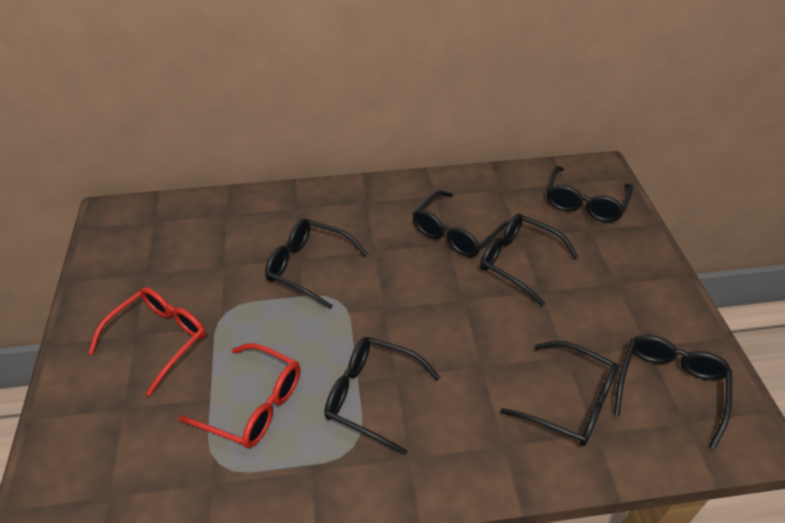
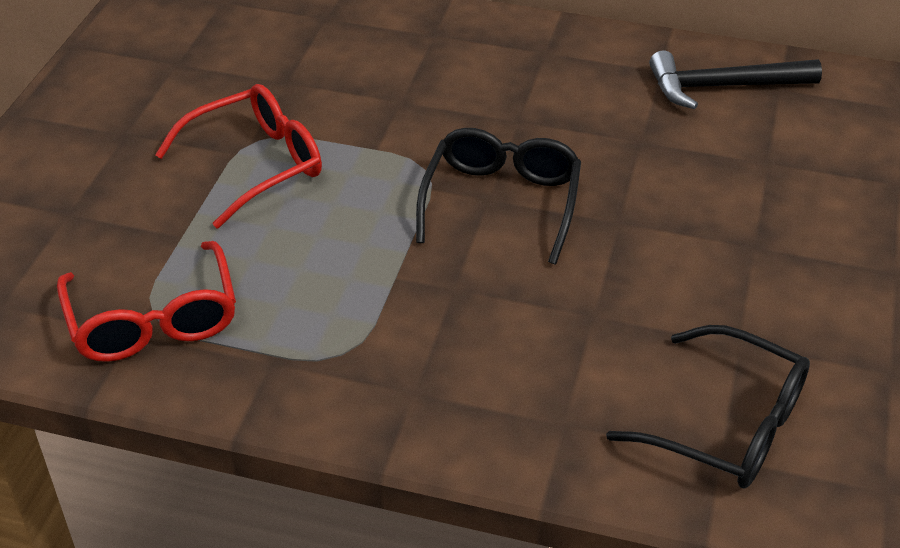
black glasses: 7 -> 2
black hammer: 0 -> 1

